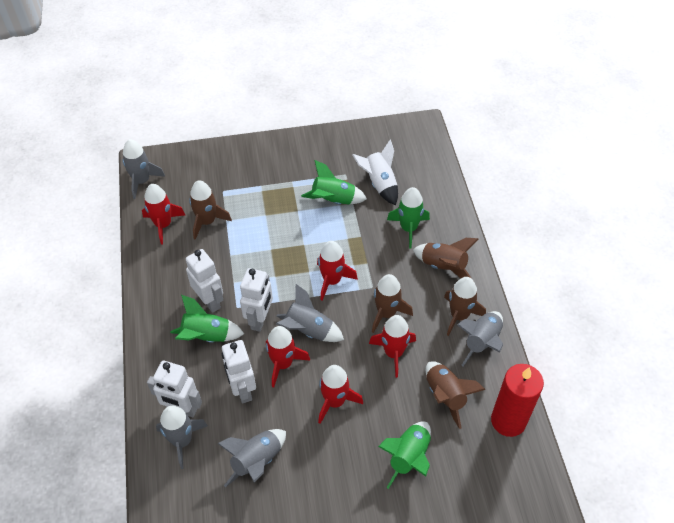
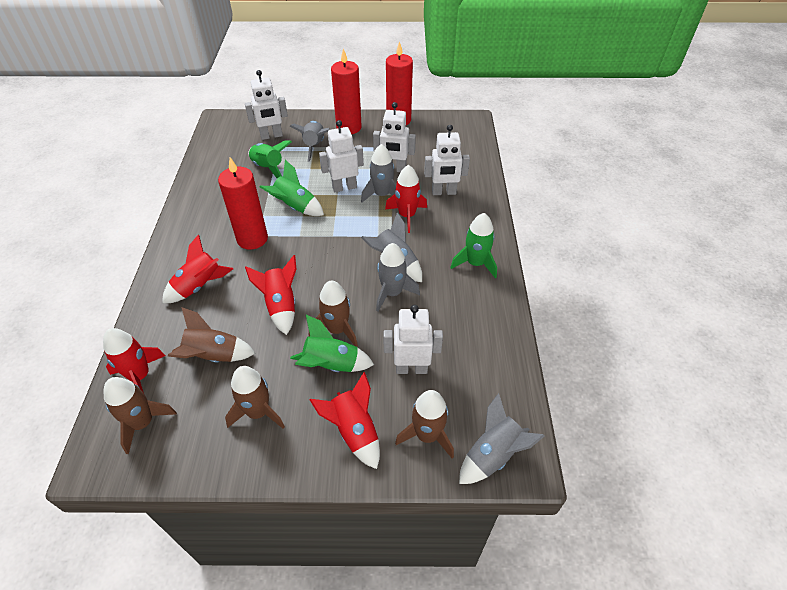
red candle: 1 -> 3
white robot: 4 -> 5
white rocket: 1 -> 0

